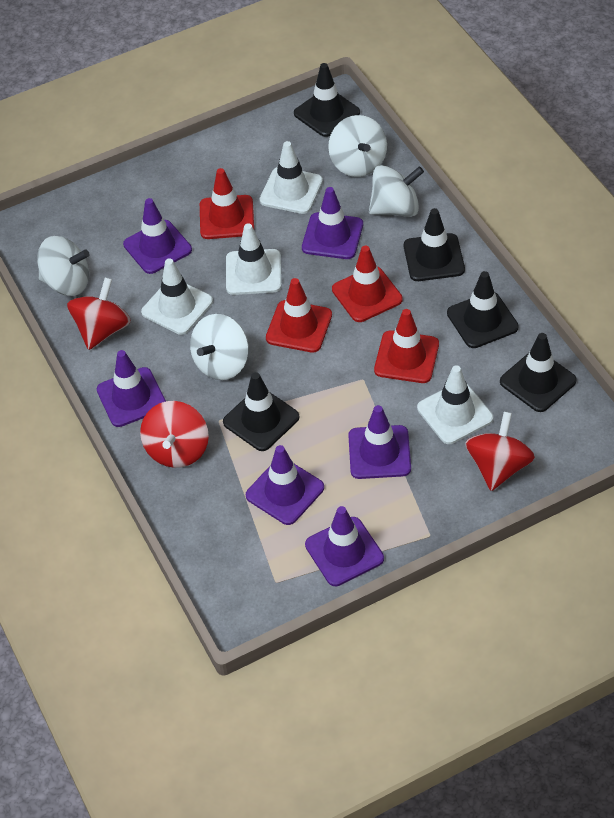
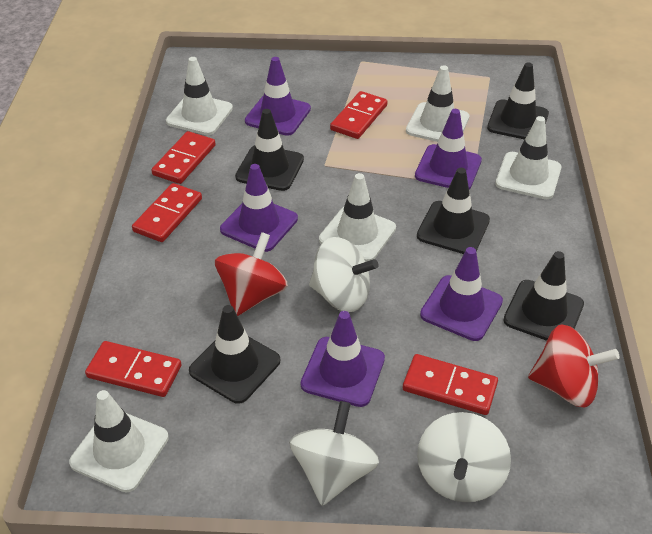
purple traffic cone: 6 -> 5
red domino: 0 -> 5
red spinning top: 3 -> 2
red traffic cone: 4 -> 0
white spinning top: 4 -> 3
white traffic cone: 4 -> 5

